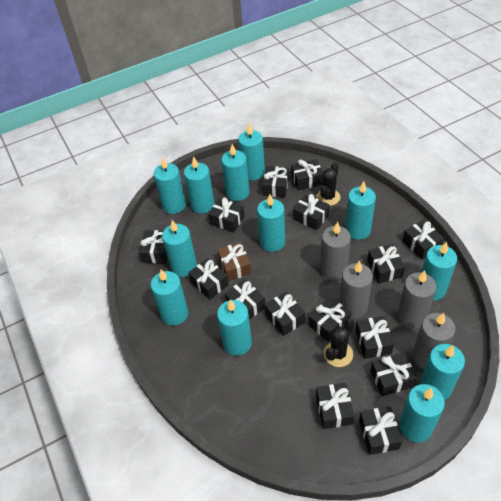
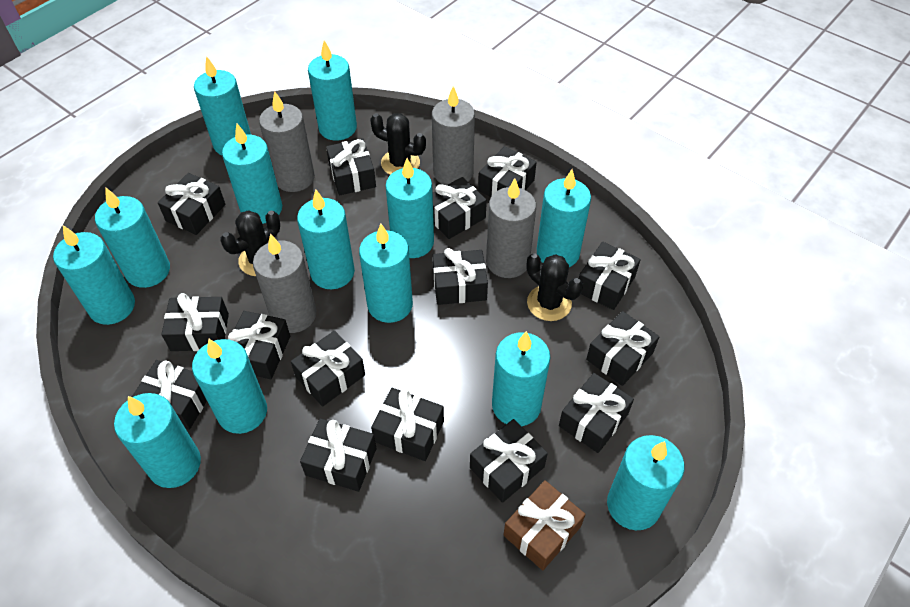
black cactus: 2 -> 3
turquoise candle: 12 -> 13

